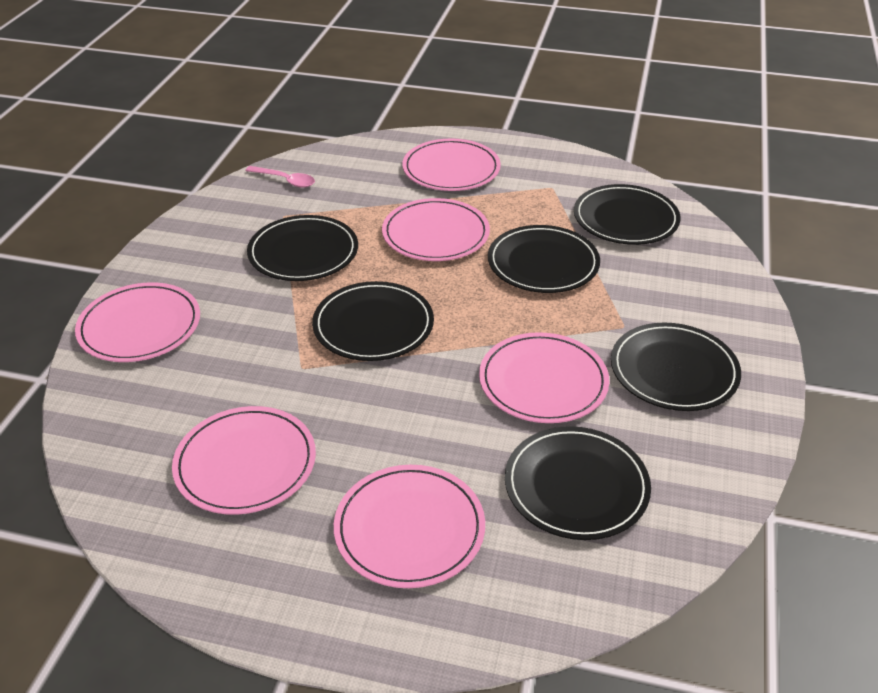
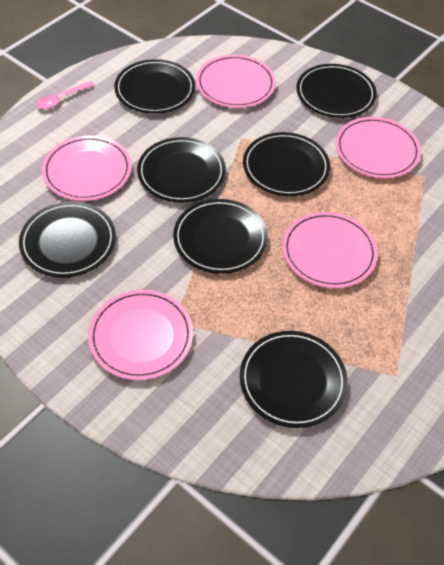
black plate: 6 -> 7
pink plate: 6 -> 5

